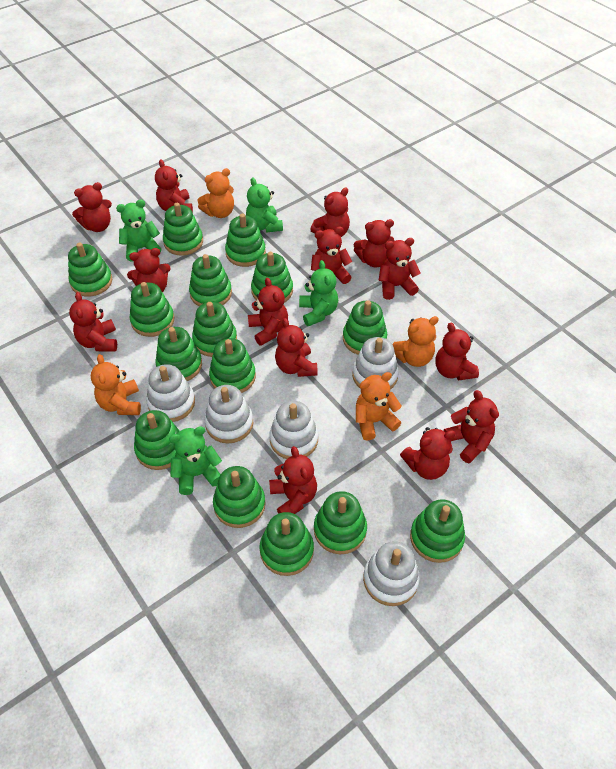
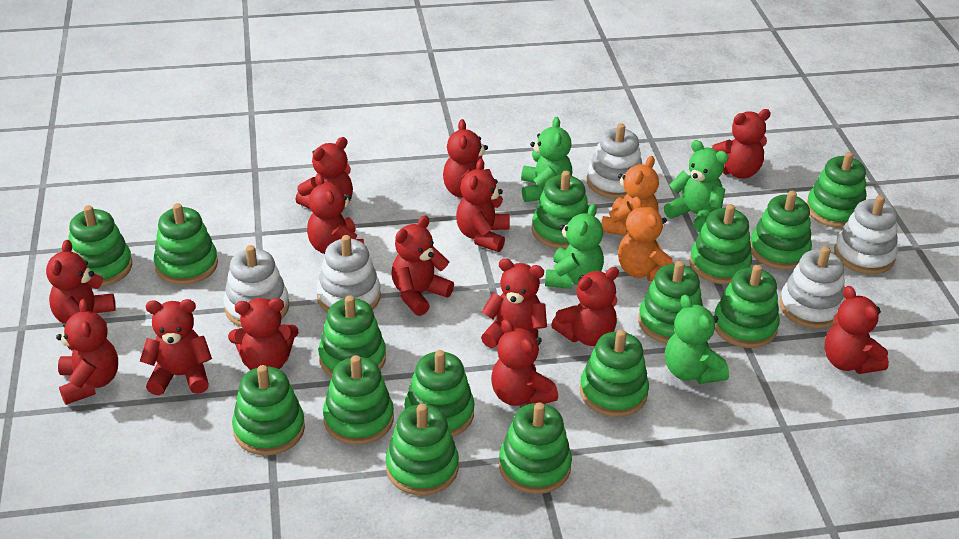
orange teddy bear: 4 -> 2

